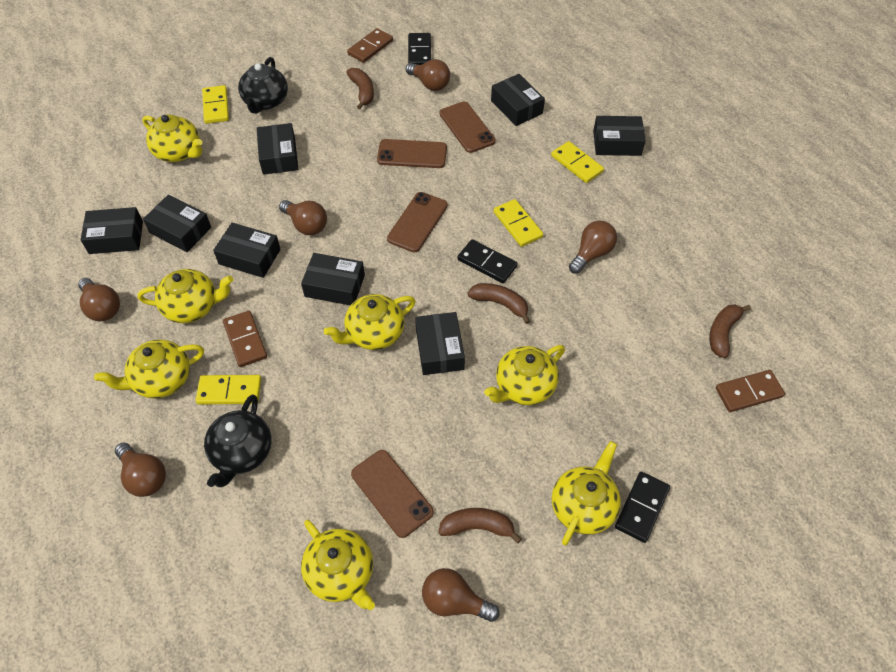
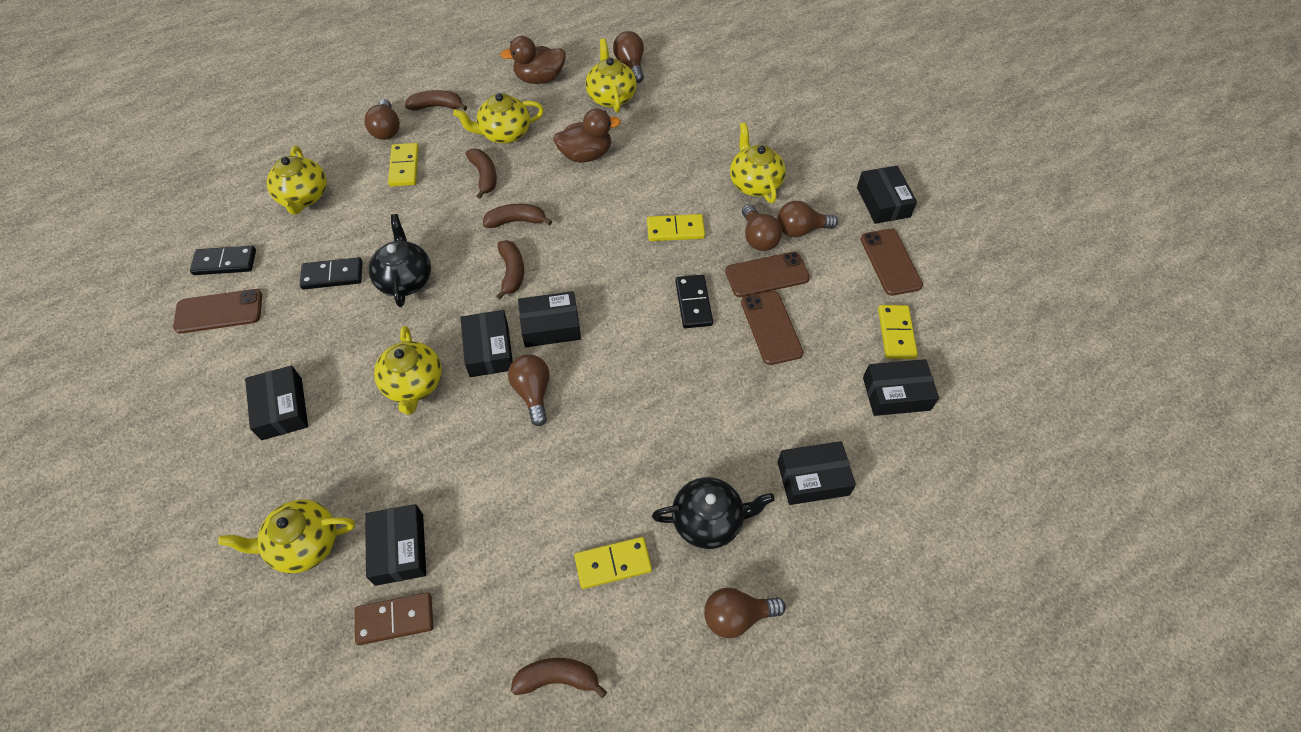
black box: 8 -> 7
brown banana: 4 -> 5
brown domino: 3 -> 1
brown duck: 0 -> 2
yellow teapot: 7 -> 6

